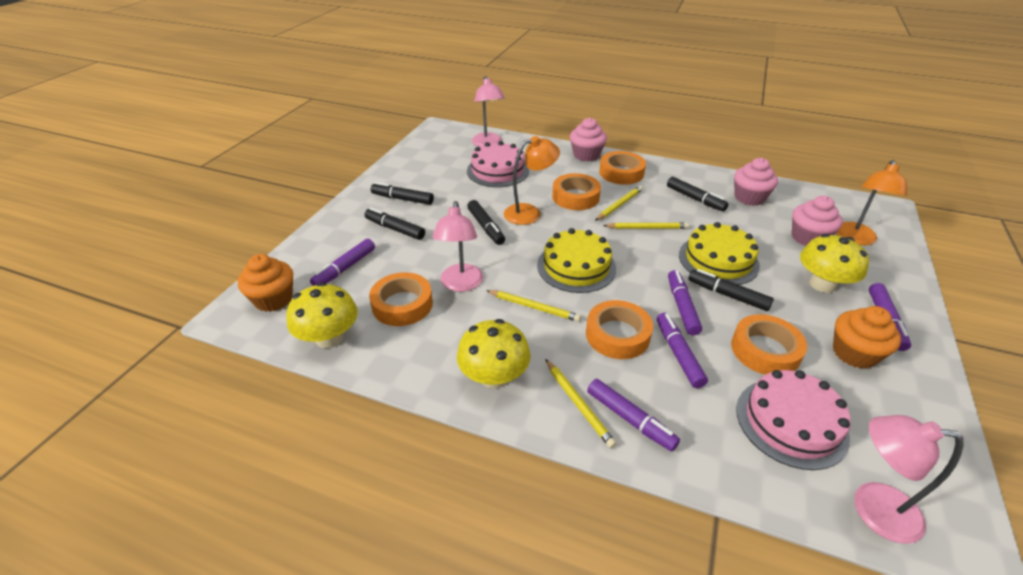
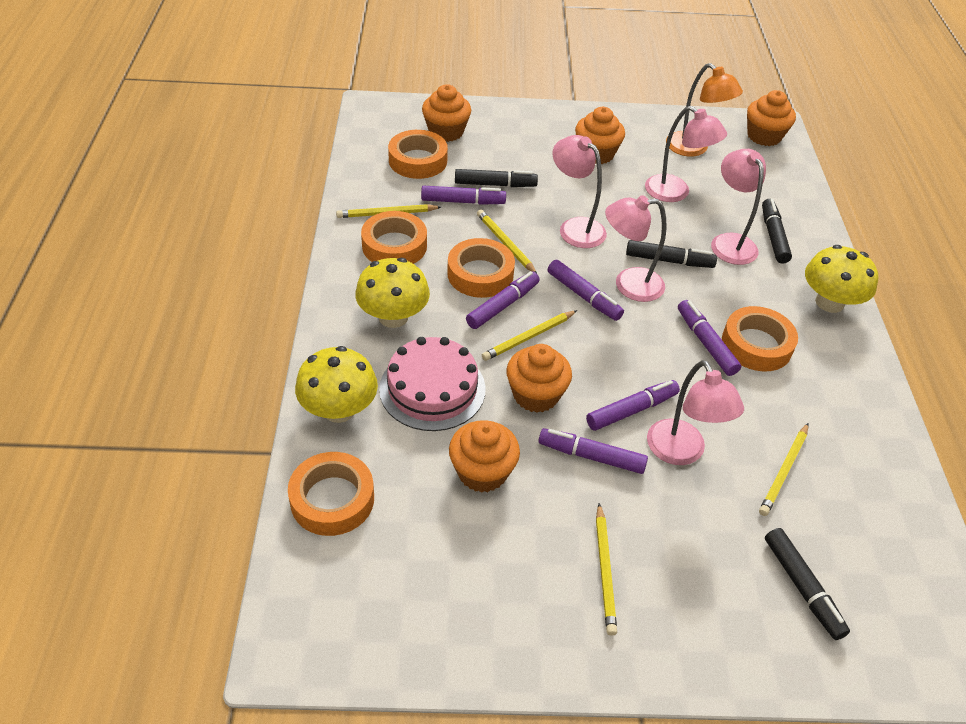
black marker: 5 -> 4
orange cupcake: 2 -> 5
orange lamp: 2 -> 1
pink cake: 2 -> 1
pink cupcake: 3 -> 0
pink lamp: 3 -> 5
purple marker: 5 -> 6
yellow cake: 2 -> 0
yellow pencil: 4 -> 5

